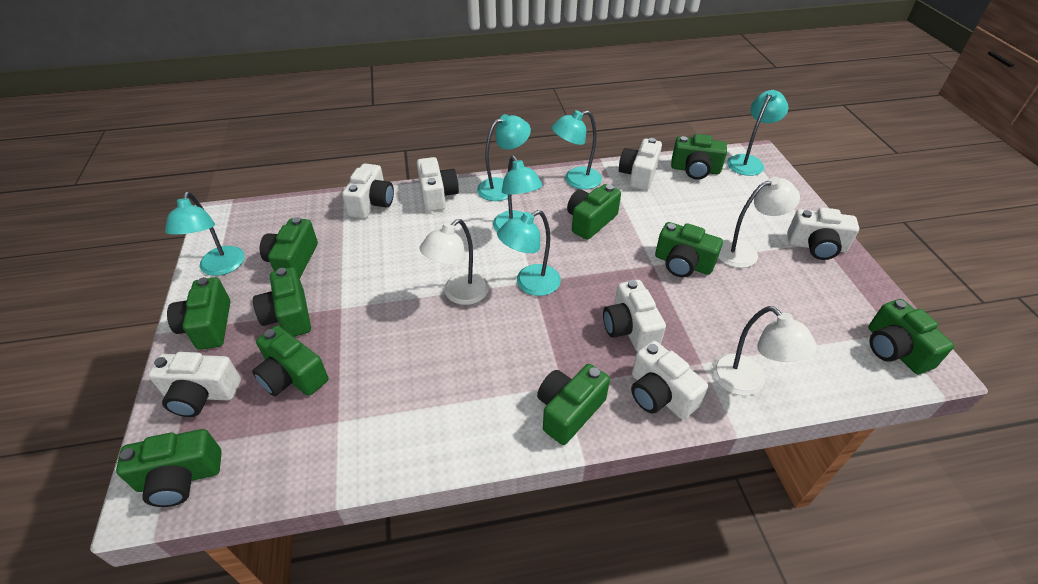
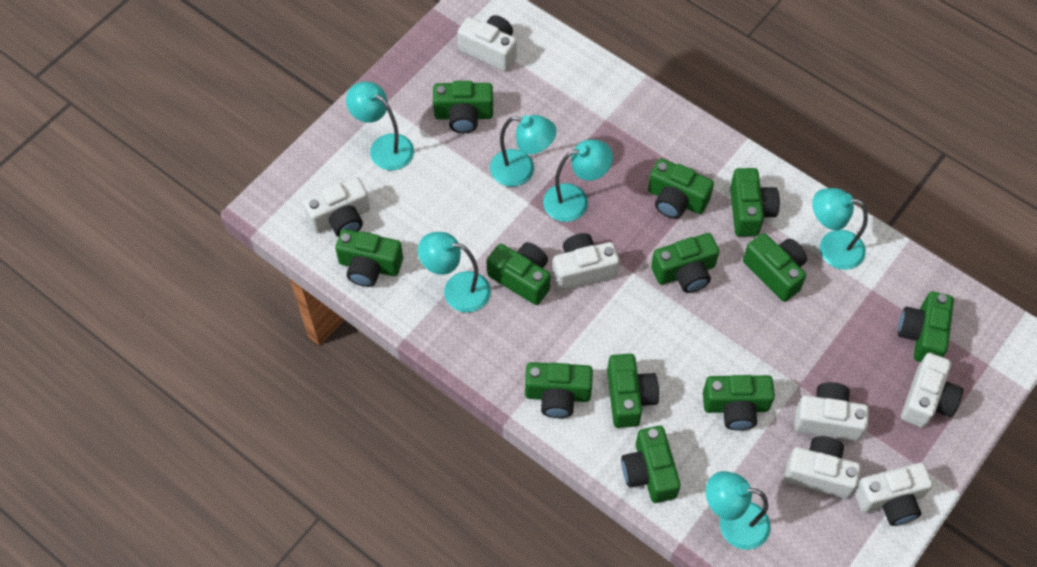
green camera: 10 -> 12
white lamp: 3 -> 0

